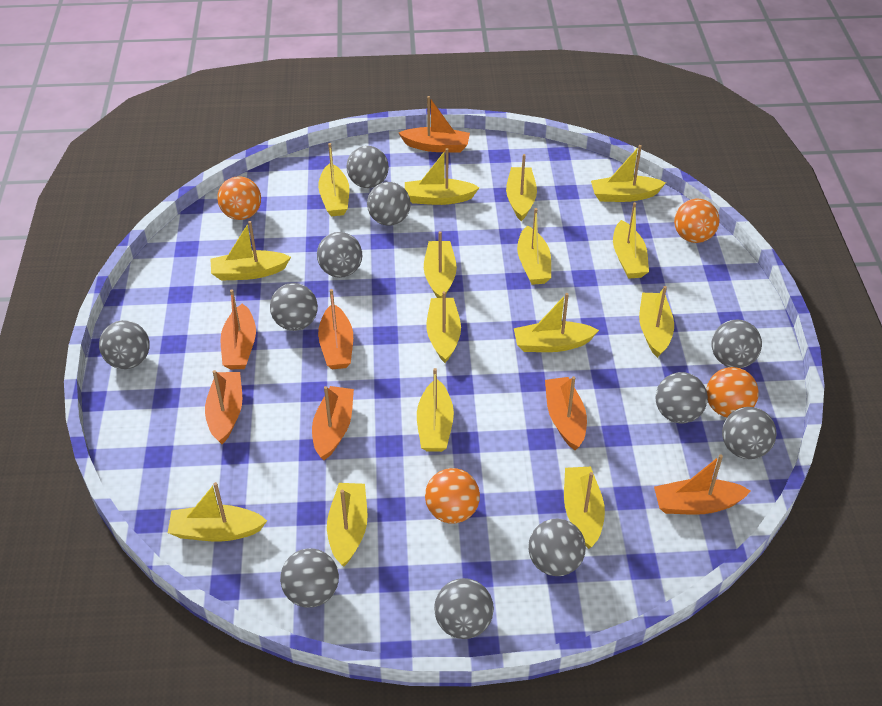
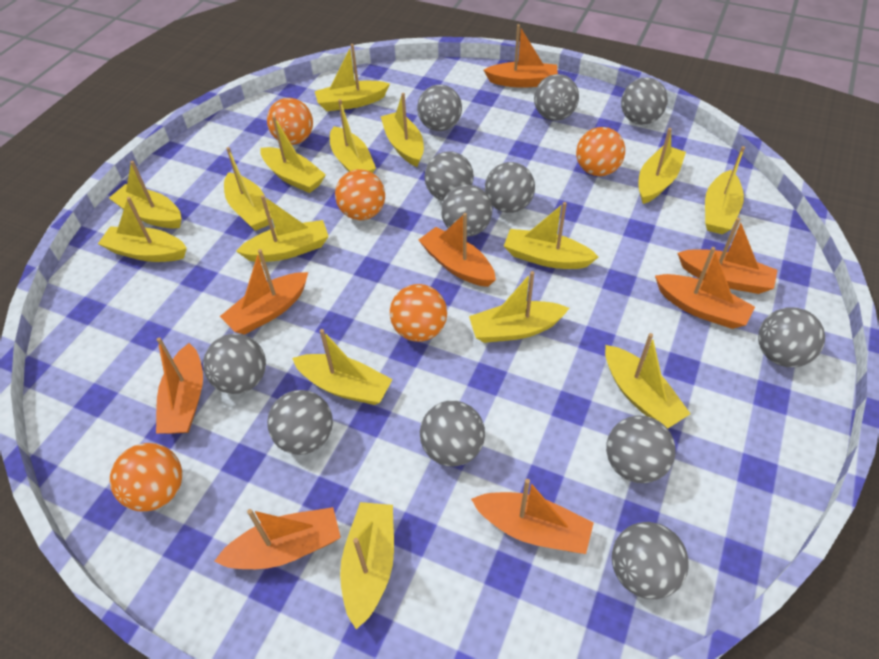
grey ball: 11 -> 12
orange ball: 4 -> 5
orange boat: 7 -> 8

